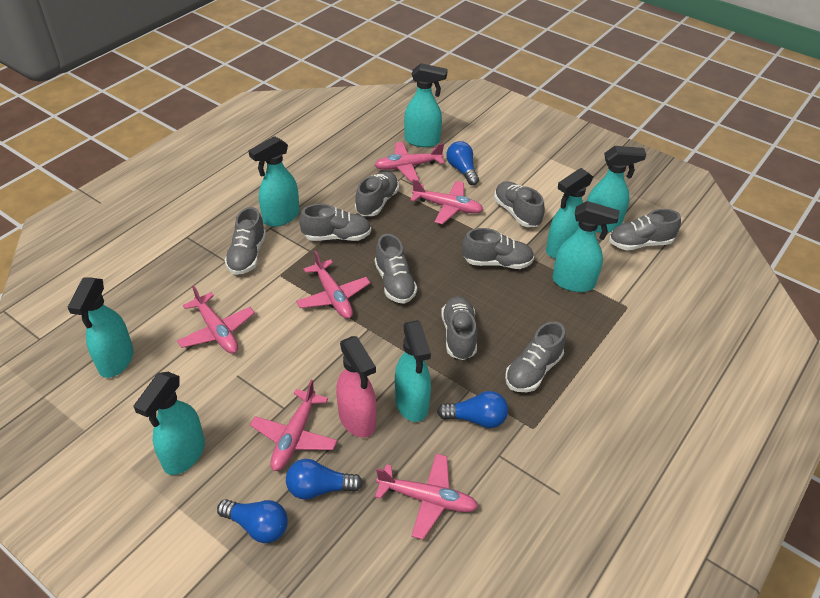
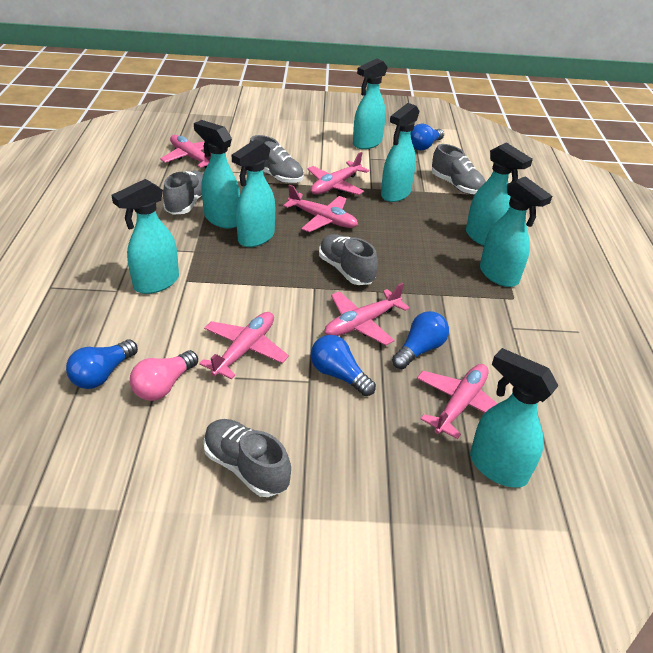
grey shoe: 9 -> 5
pink light bulb: 0 -> 1
pink spray bottle: 1 -> 0

